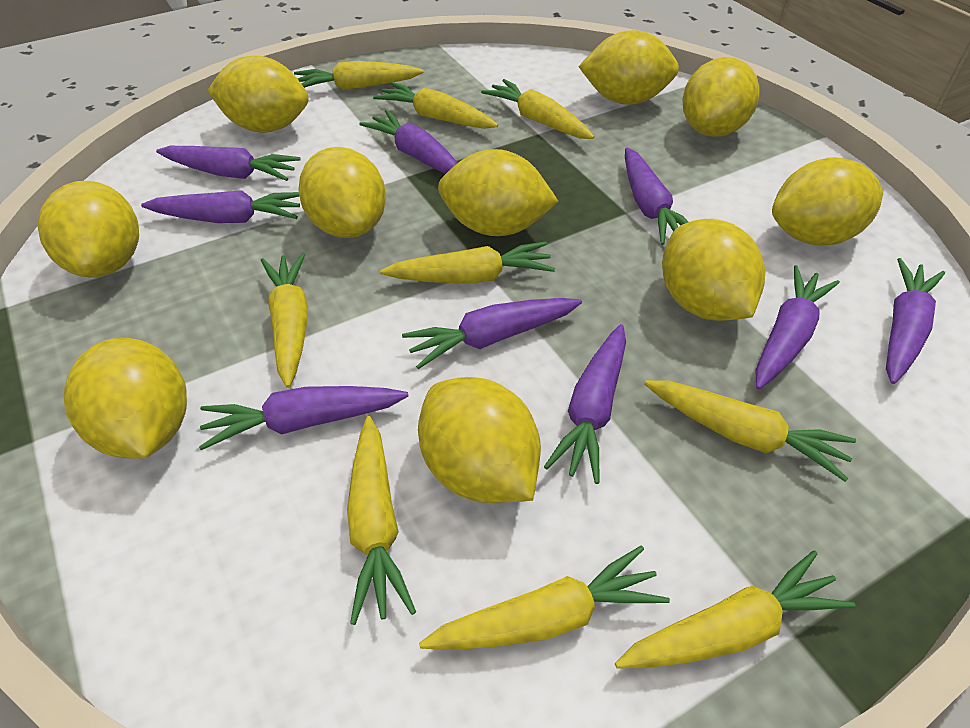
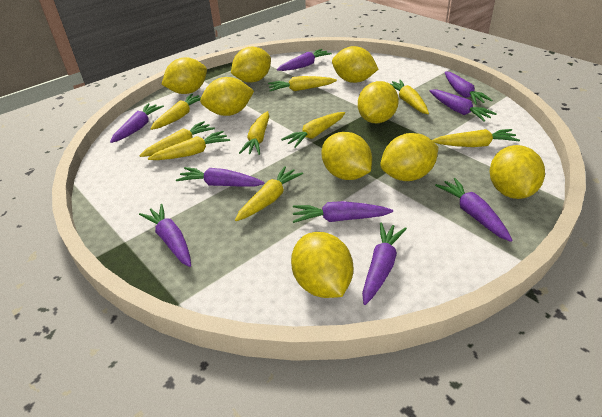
yellow lemon: 10 -> 9

